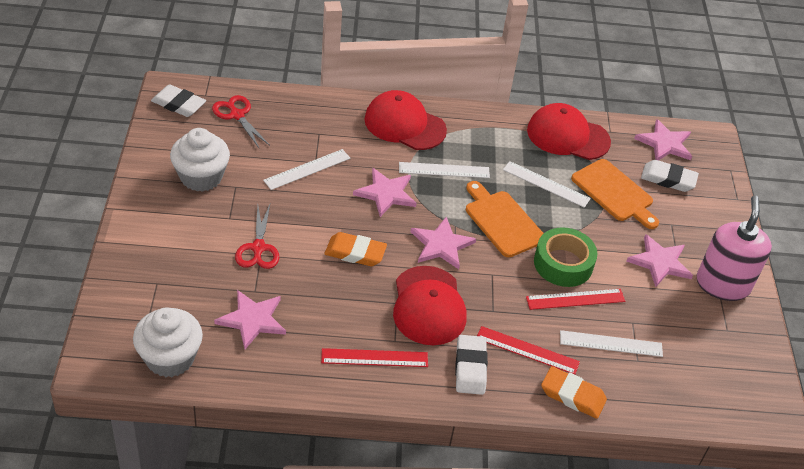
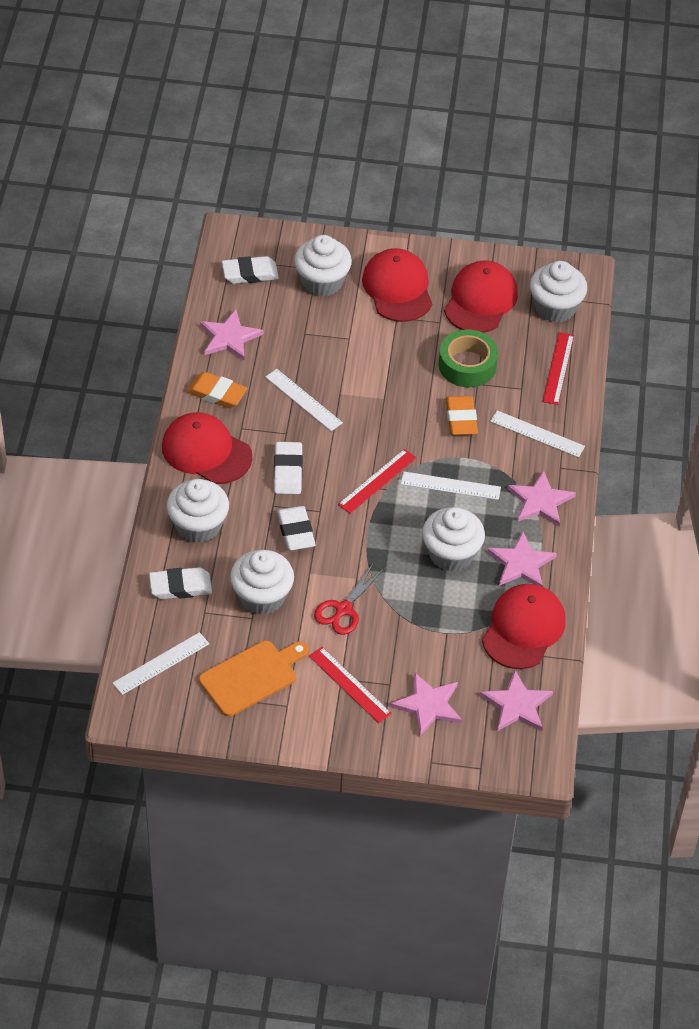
orange cutting board: 2 -> 1
pink soap dispenser: 1 -> 0
red cap: 3 -> 4
red scissors: 2 -> 1
white cupcake: 2 -> 5
white eraser: 3 -> 4

